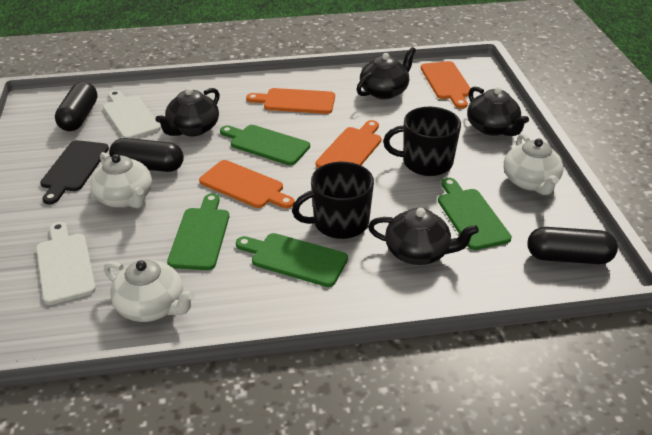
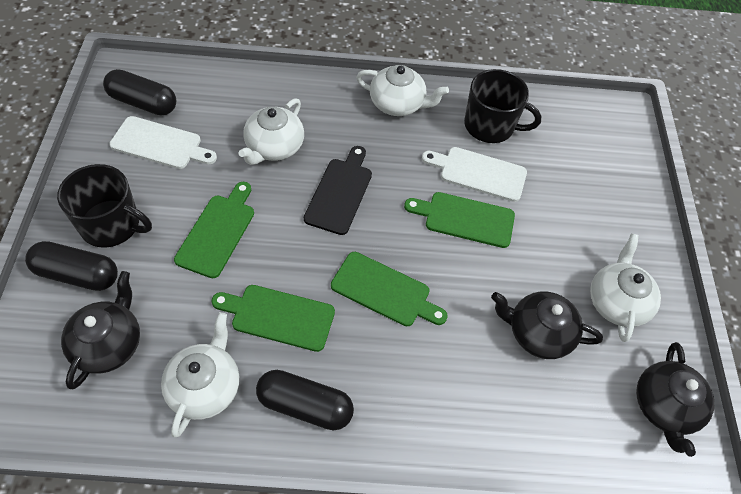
black teapot: 4 -> 3
orange cutting board: 4 -> 0
white teapot: 3 -> 4

